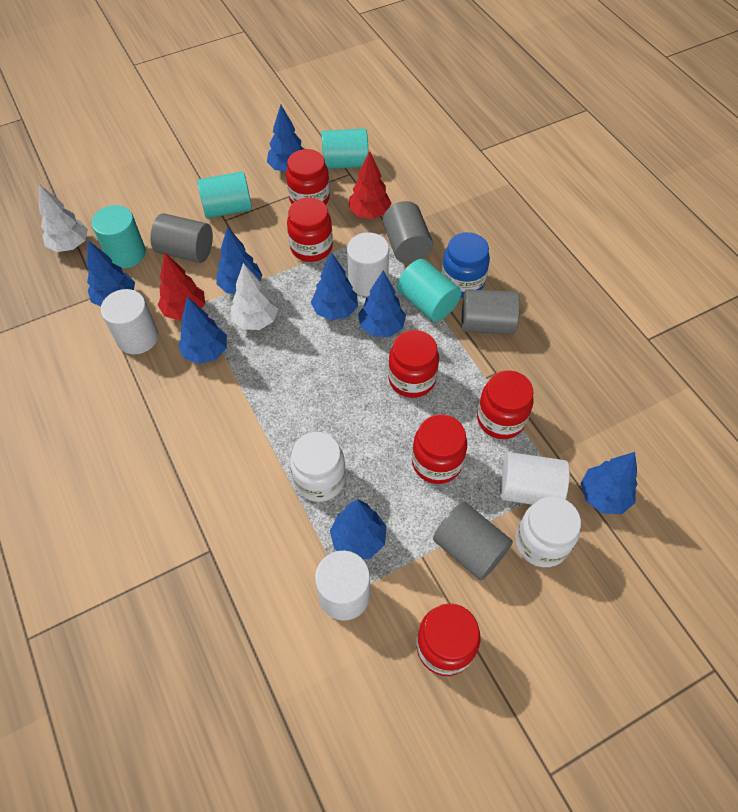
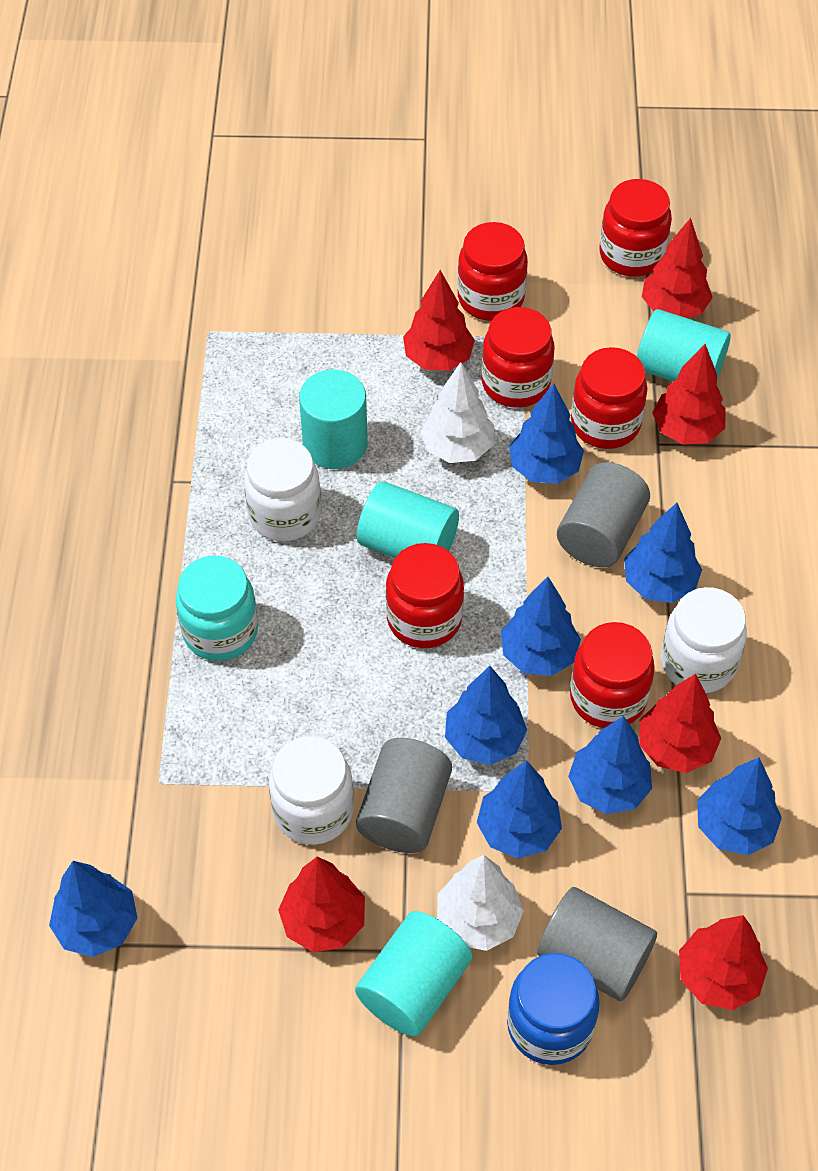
grey cylinder: 4 -> 3
red tree: 2 -> 6
turquoise jar: 0 -> 1
white cylinder: 4 -> 0
white jar: 2 -> 3

